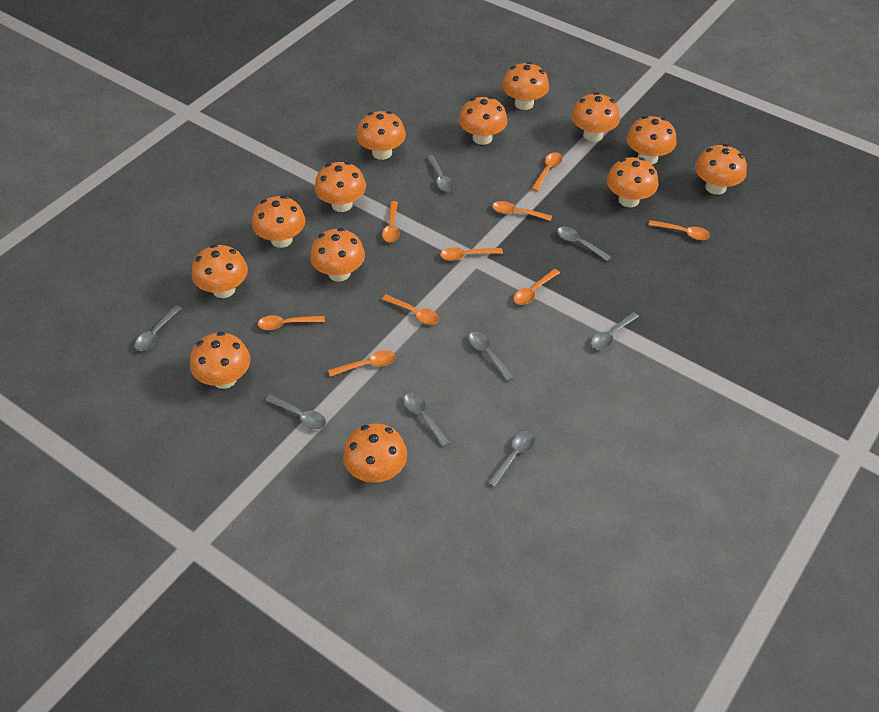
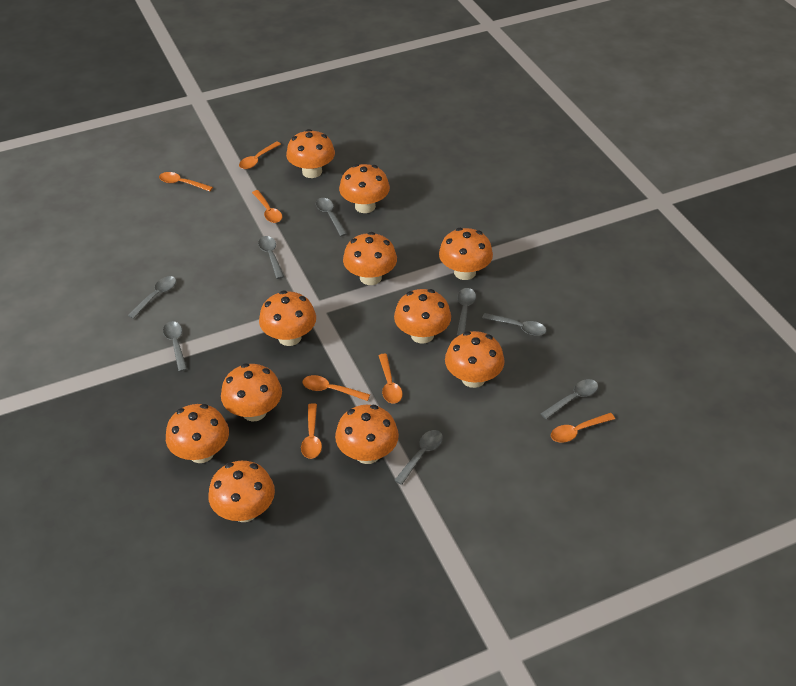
orange mushroom: 13 -> 11
orange spoon: 9 -> 7

